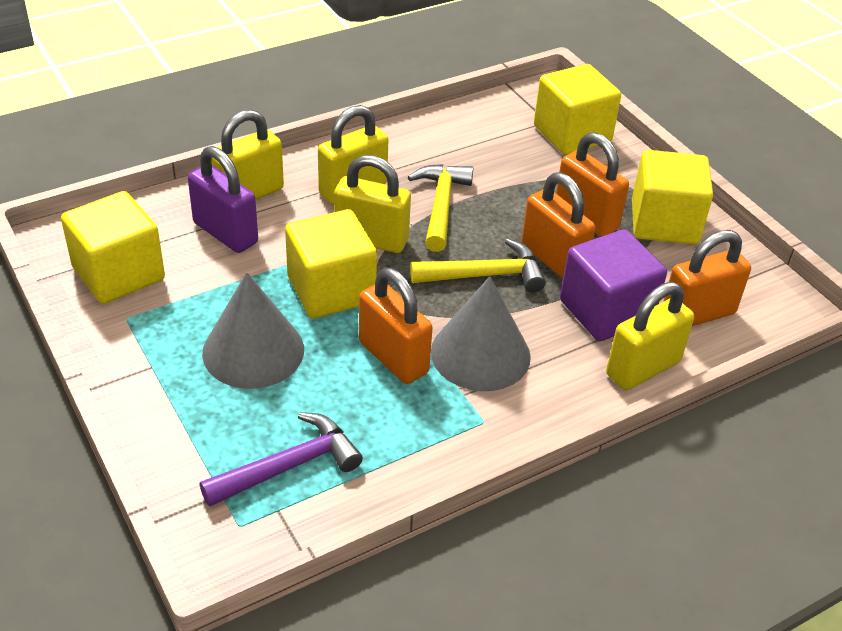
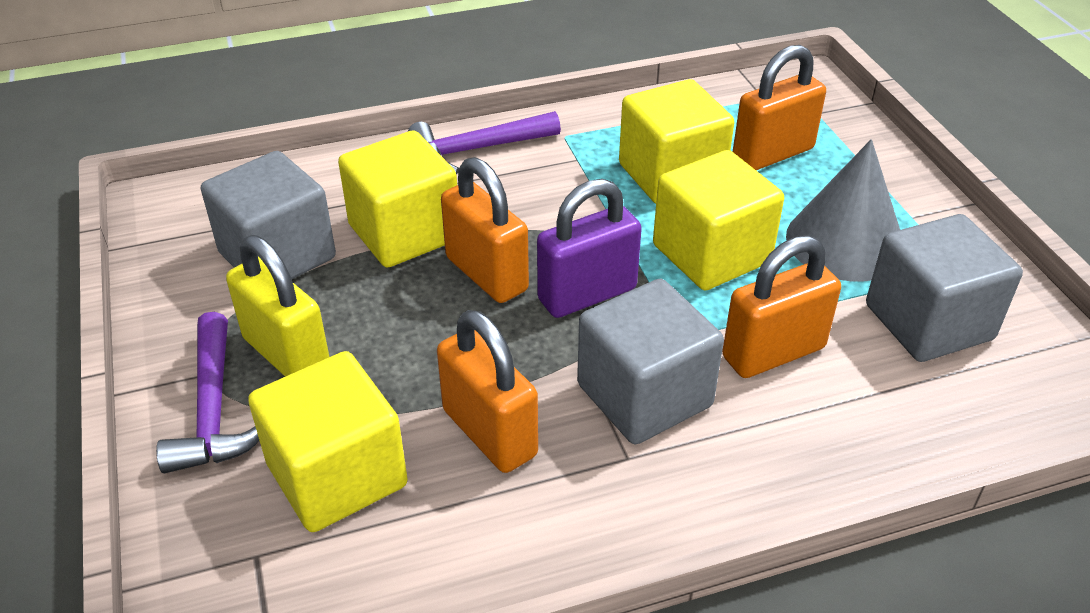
grey cone: 2 -> 1
grey cube: 0 -> 3
purple cube: 1 -> 0
purple hammer: 1 -> 2
yellow hammer: 2 -> 0
yellow padlock: 4 -> 1

